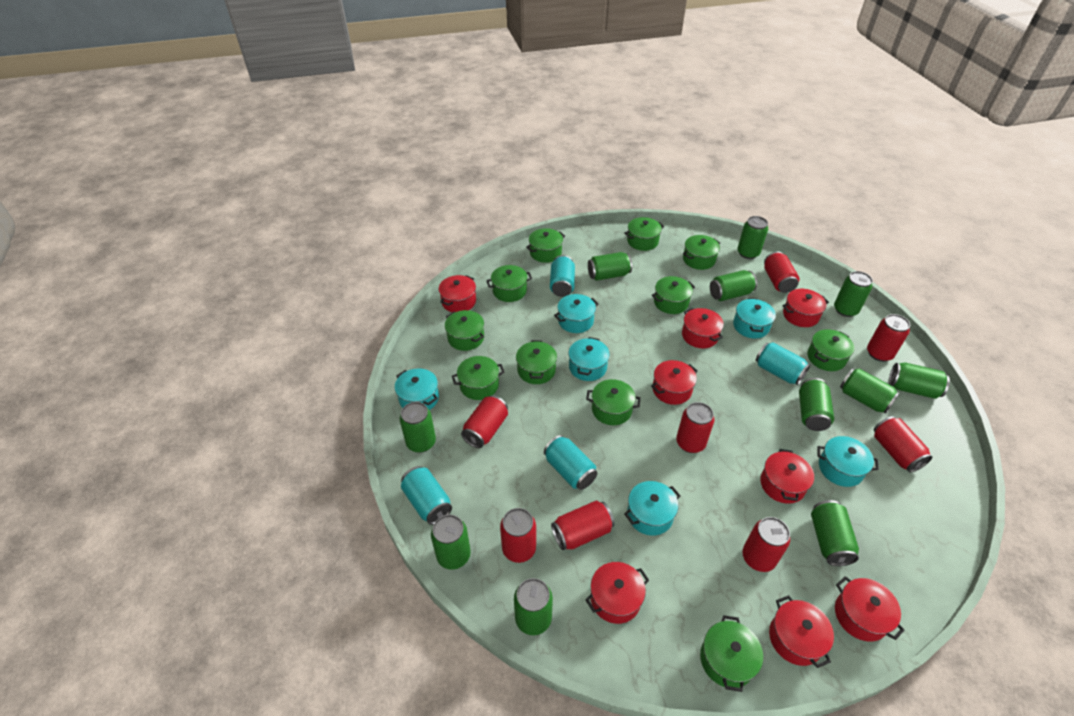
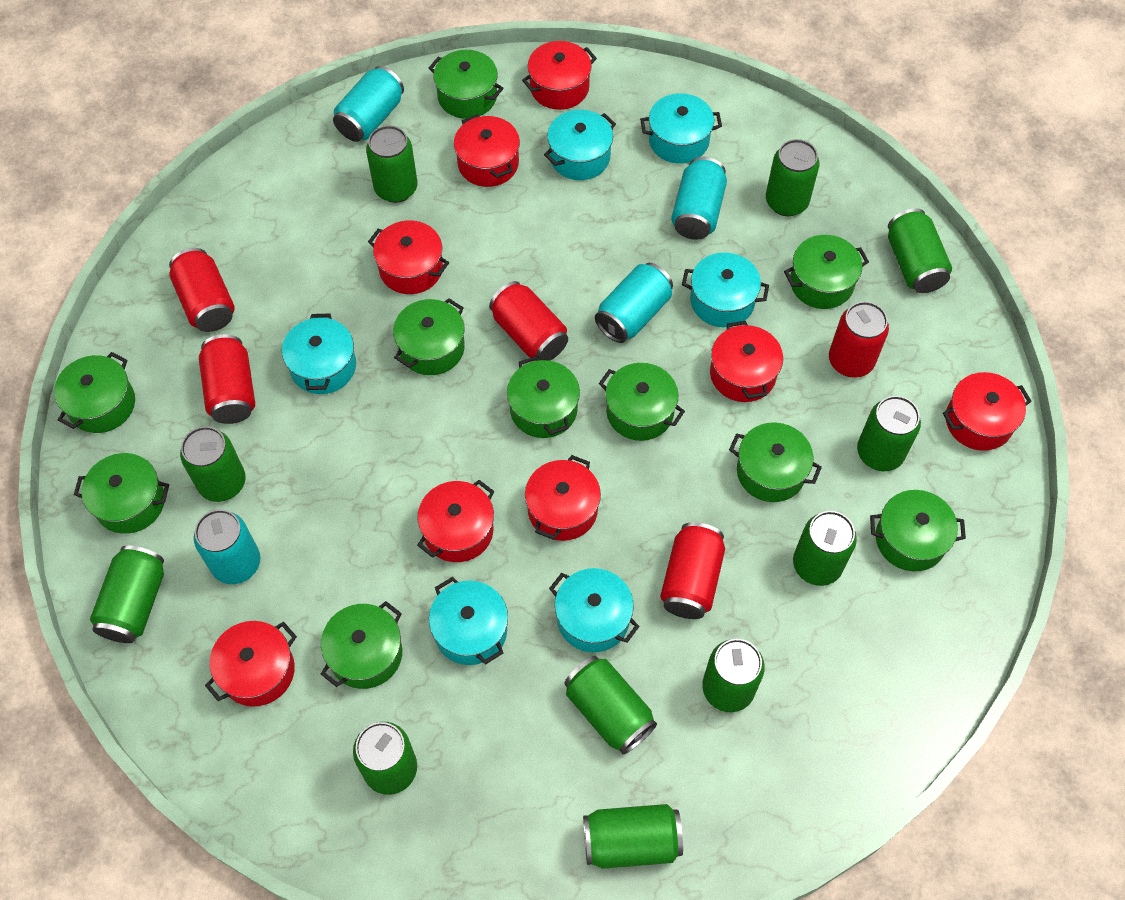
green pot: 11 -> 10
red can: 8 -> 5

